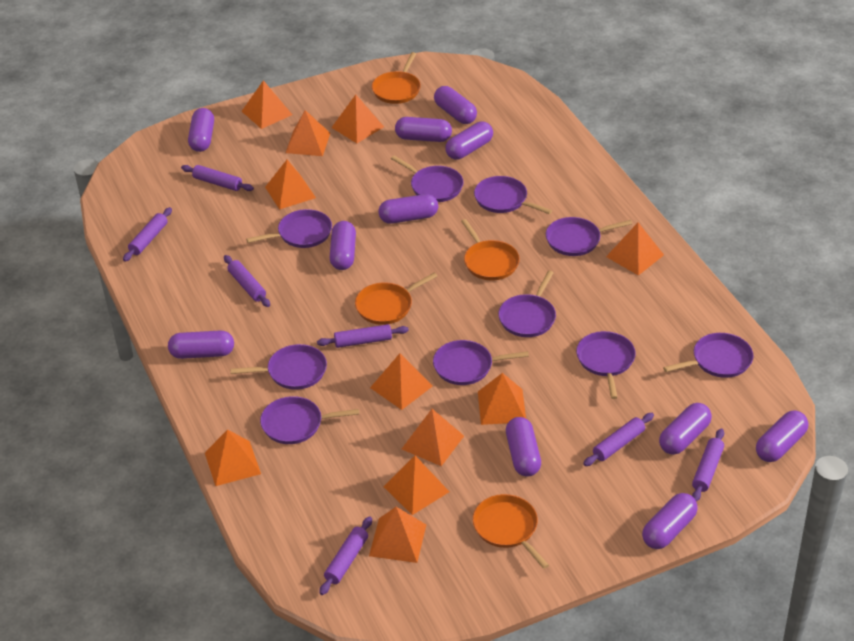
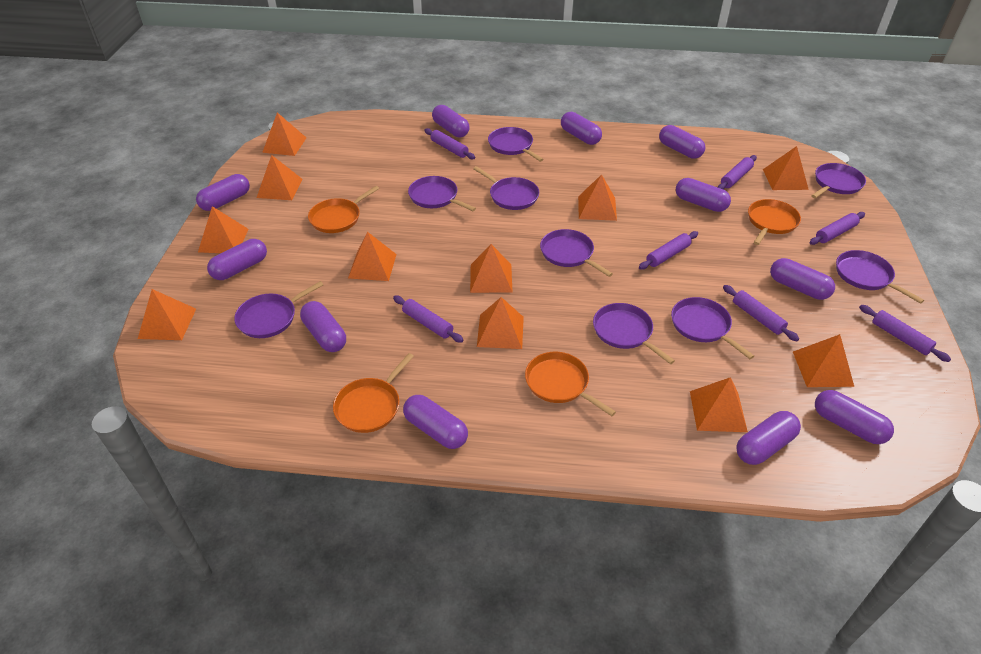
purple pan: 10 -> 9

